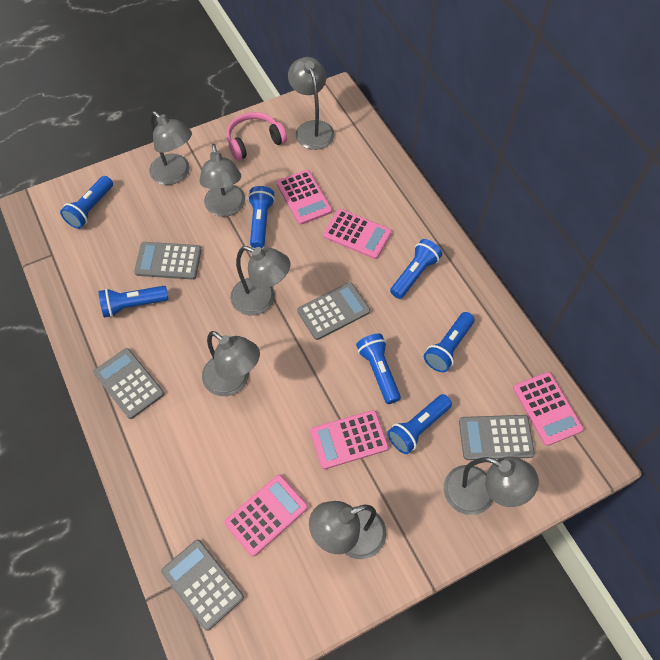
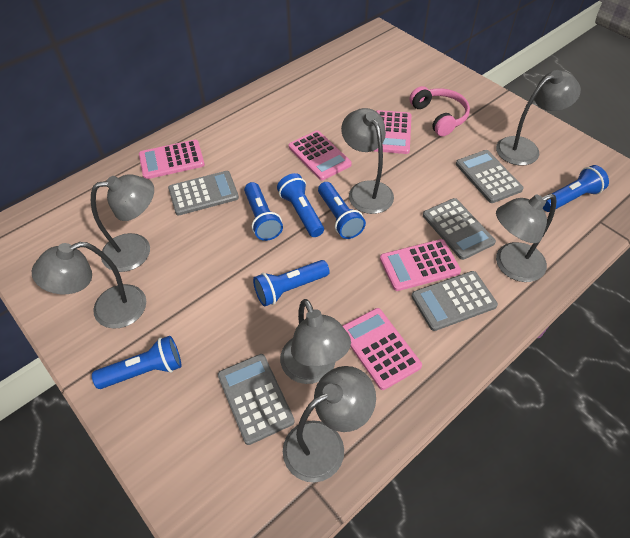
blue flashlight: 7 -> 6

